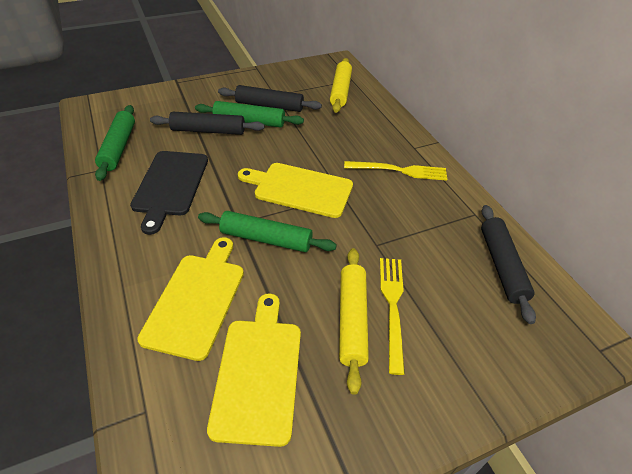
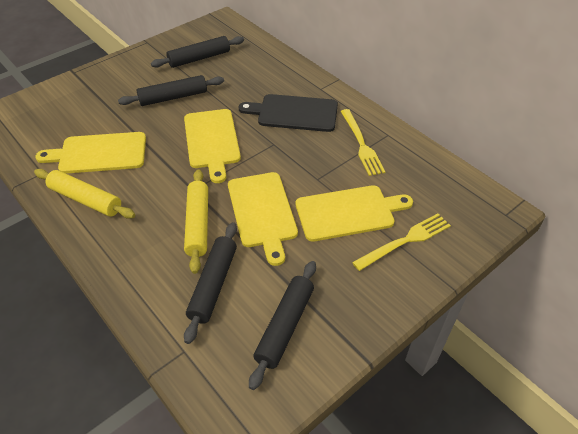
black rolling pin: 3 -> 4
green rolling pin: 3 -> 0
yellow cutting board: 3 -> 4

